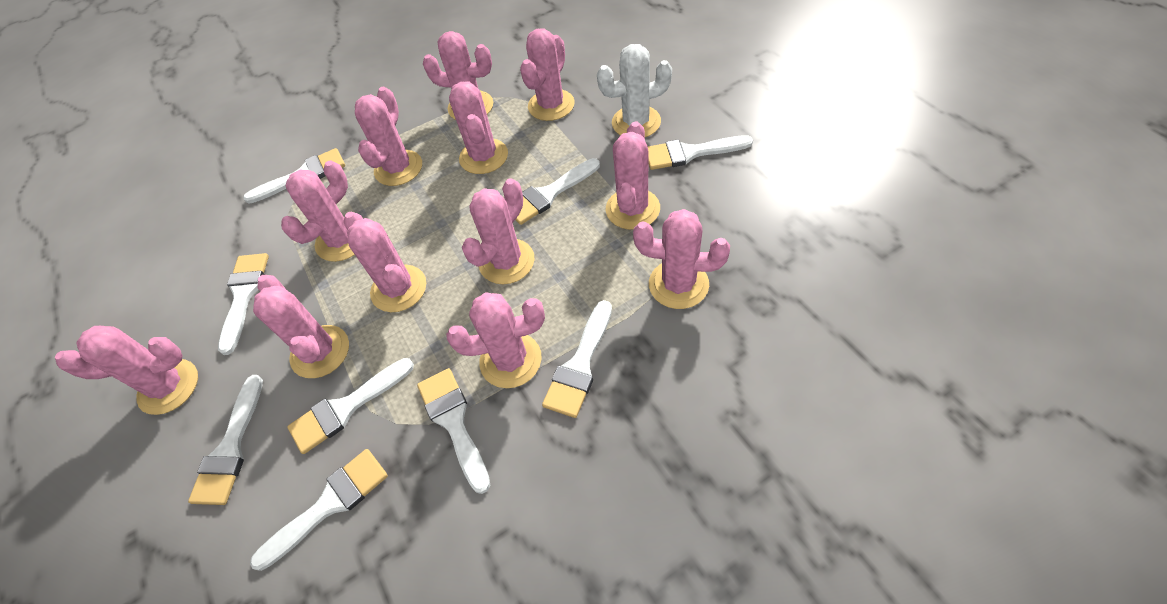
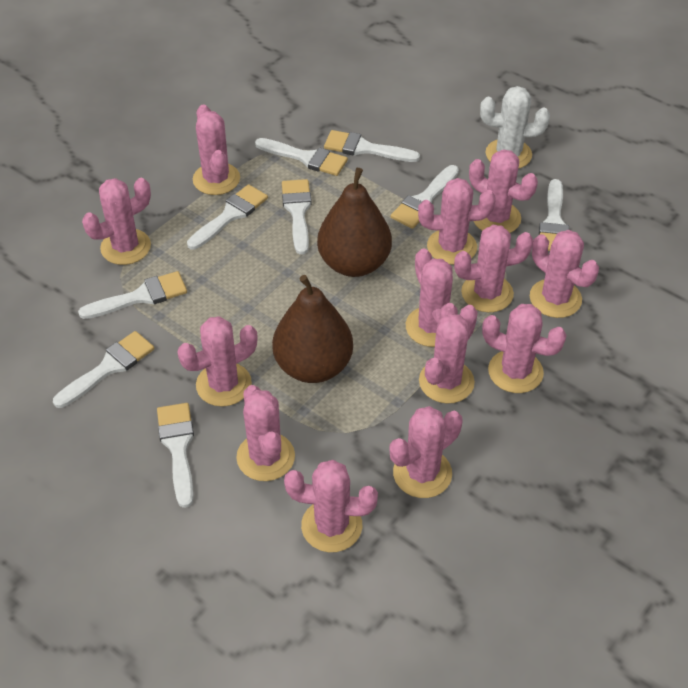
brown pear: 0 -> 2
pink cactus: 12 -> 13

